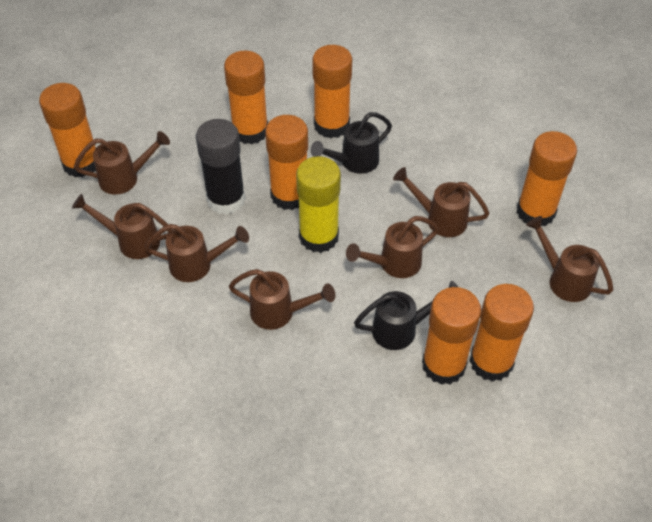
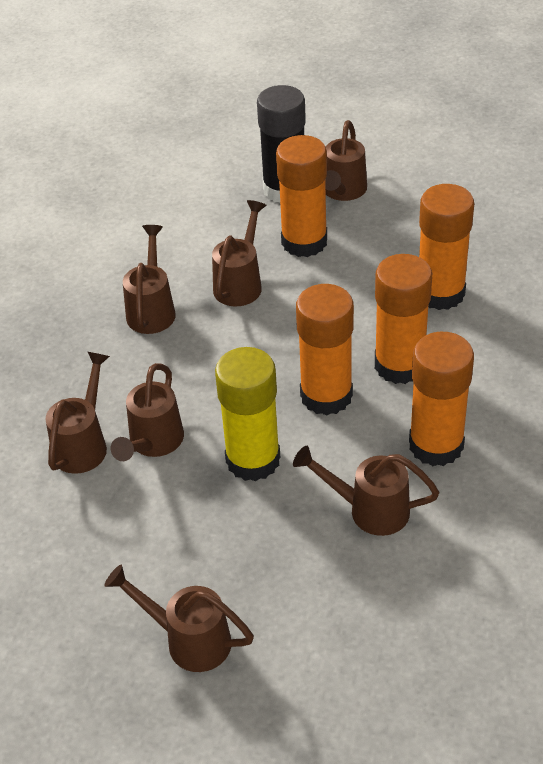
black watering can: 2 -> 0
orange glue stick: 7 -> 5

